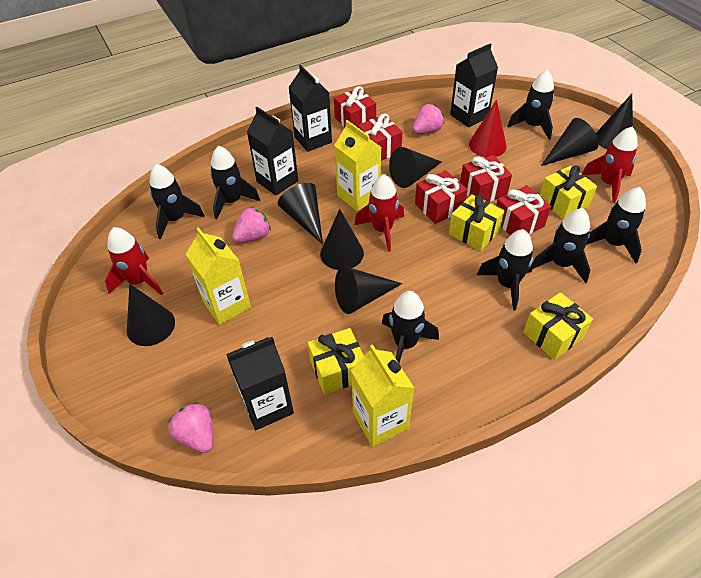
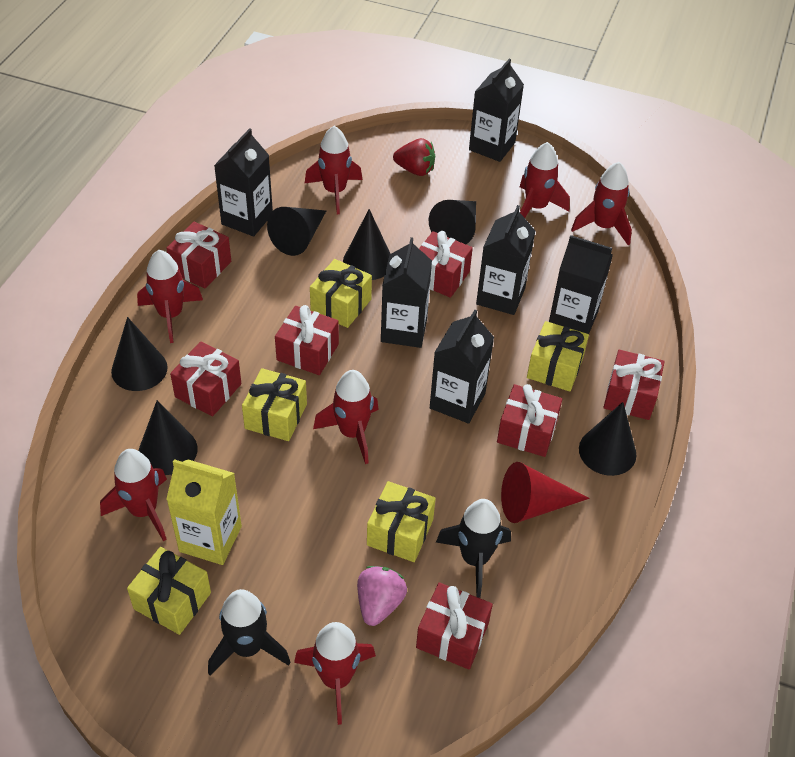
black carton: 4 -> 6
black cone: 7 -> 6
black rocket: 7 -> 2
pink strawberry: 3 -> 1
red gift: 5 -> 7
red rocket: 3 -> 7
red strawberry: 0 -> 1
yellow carton: 3 -> 1
yellow gift: 4 -> 5

